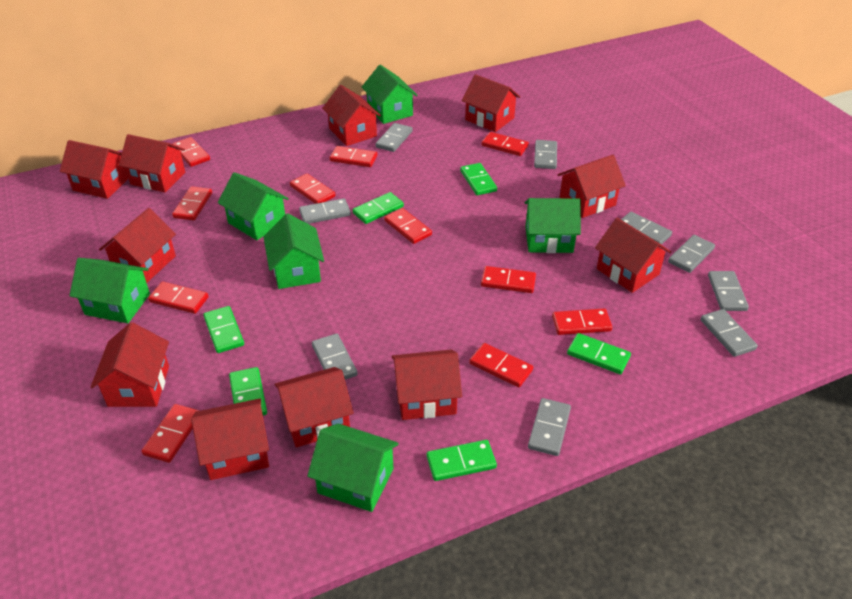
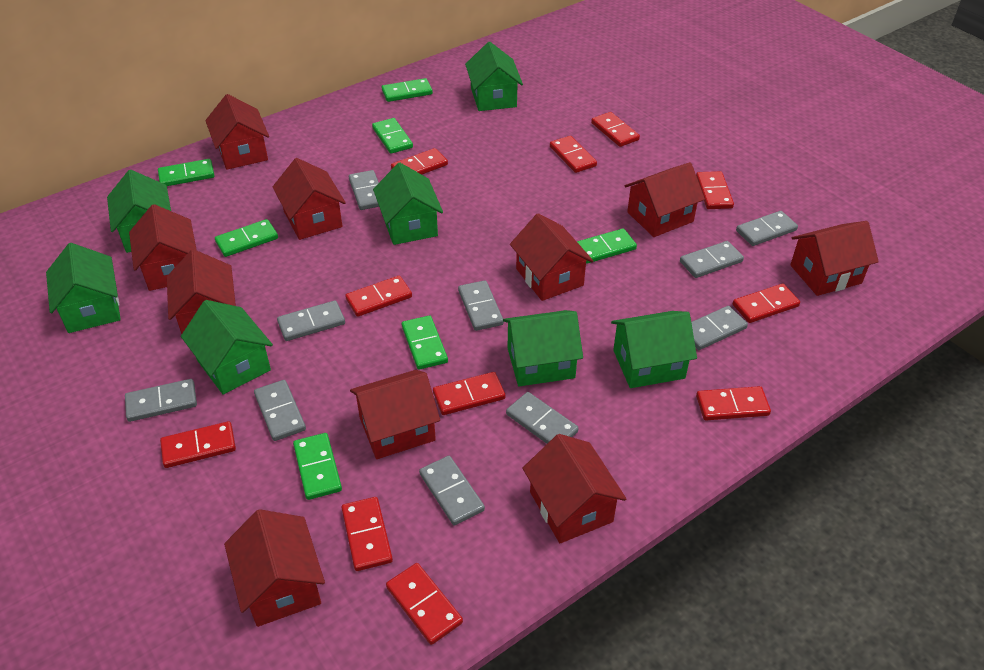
green domino: 6 -> 7
green house: 6 -> 7
grey domino: 9 -> 10
red house: 11 -> 10

